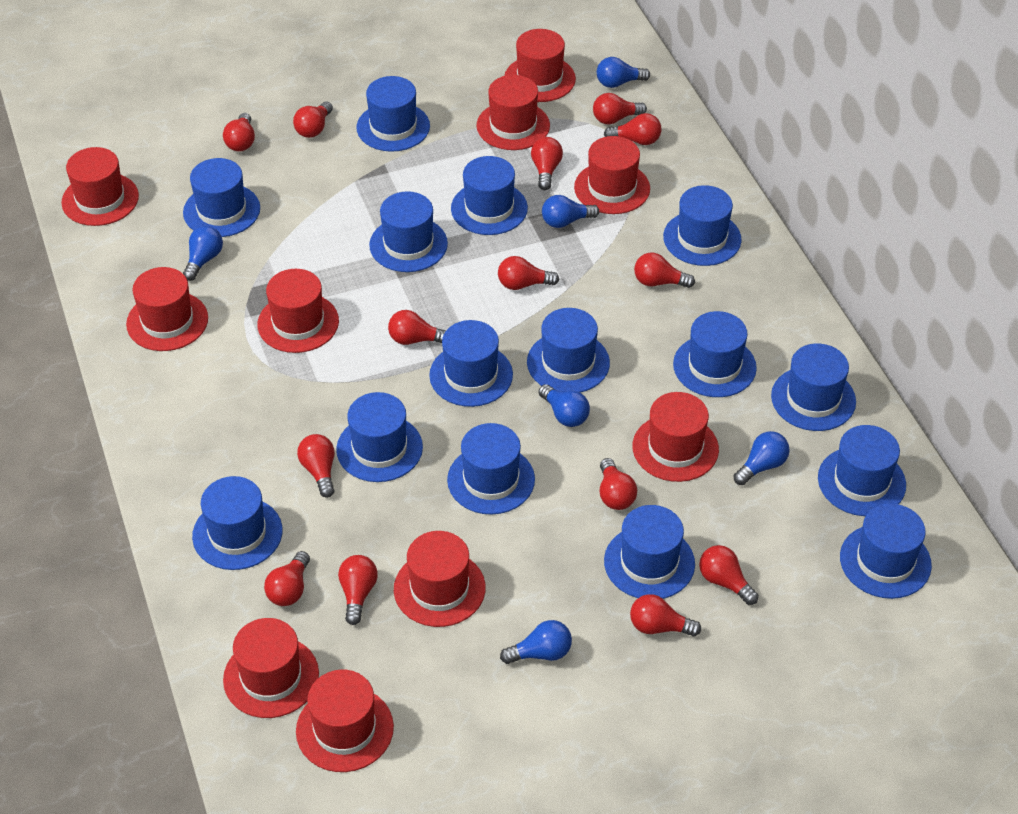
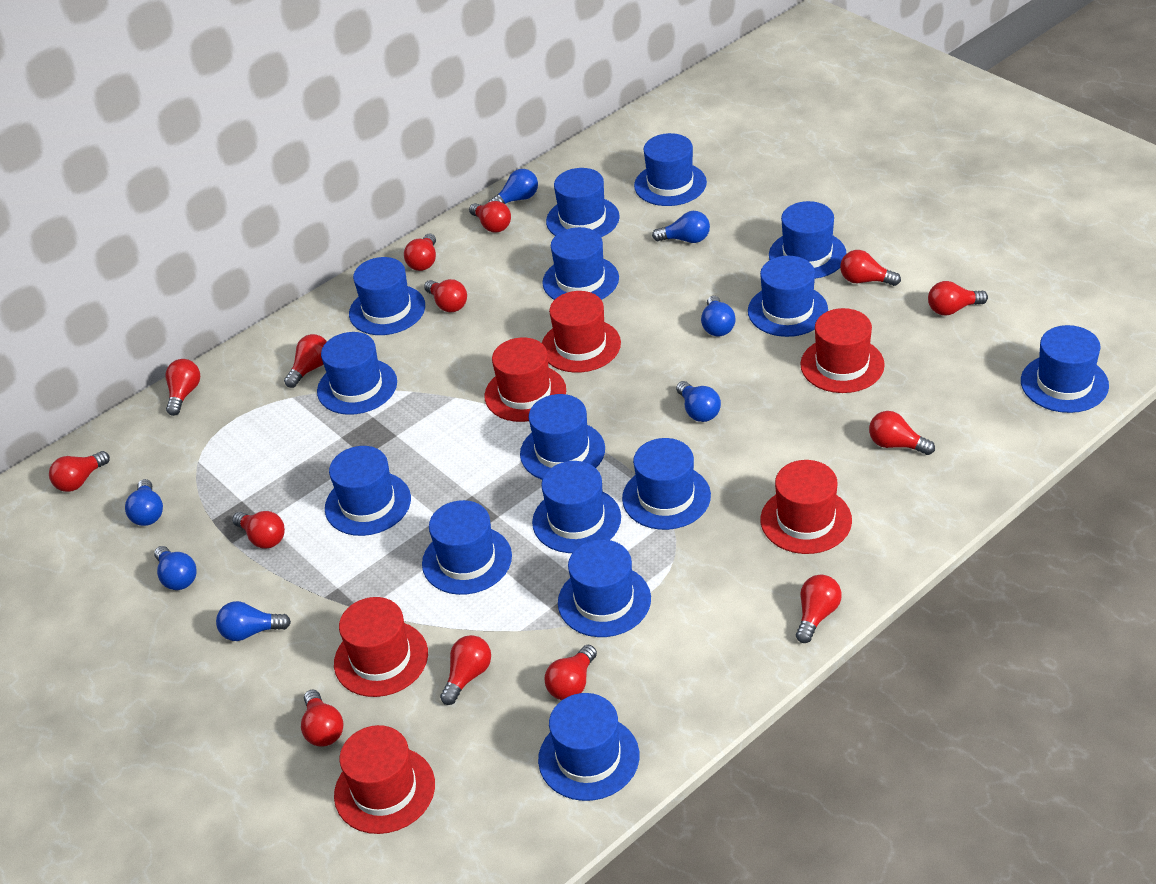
blue light bulb: 6 -> 7
red hat: 10 -> 6

